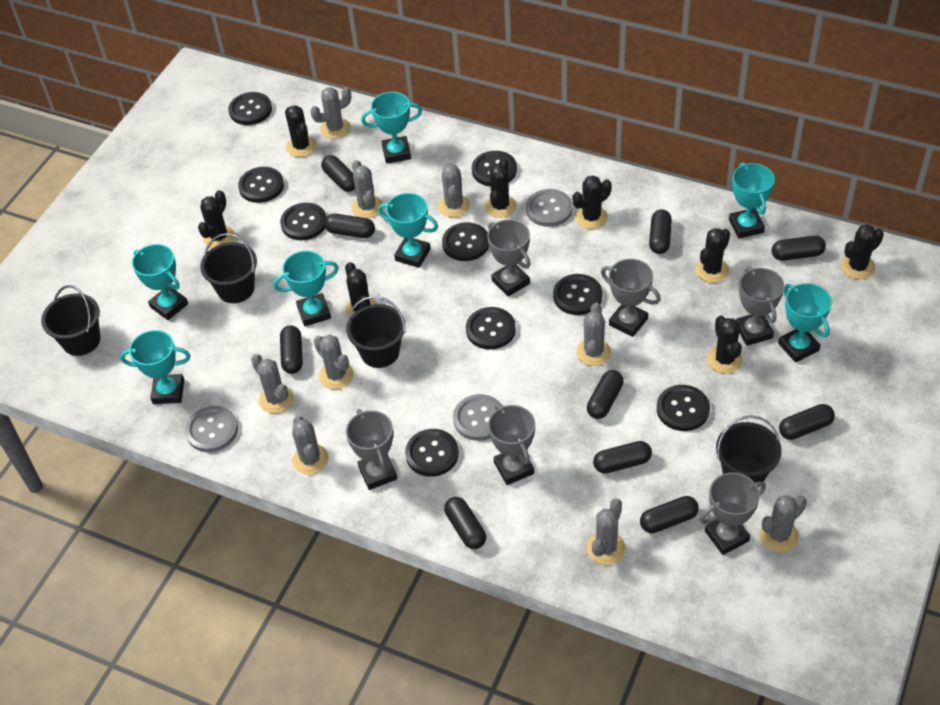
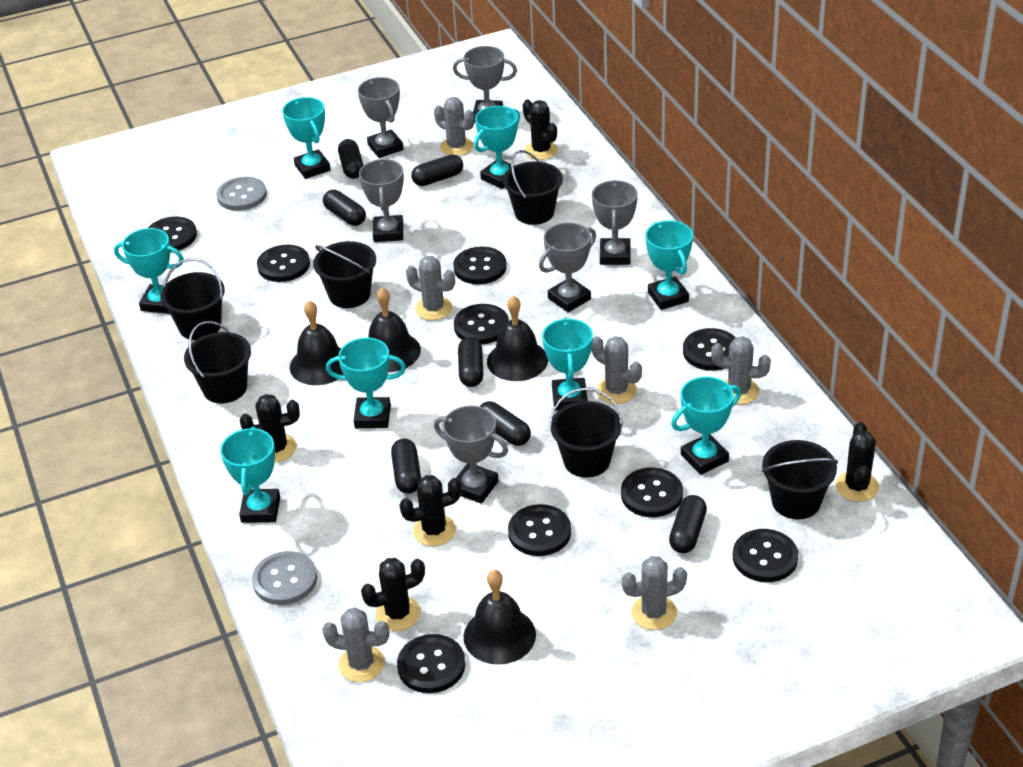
black bell: 0 -> 4
black bucket: 4 -> 6
black cactus: 8 -> 5
black capsule: 10 -> 7
grey button: 3 -> 2
grey cactus: 9 -> 6
turquoise trophy: 7 -> 8

